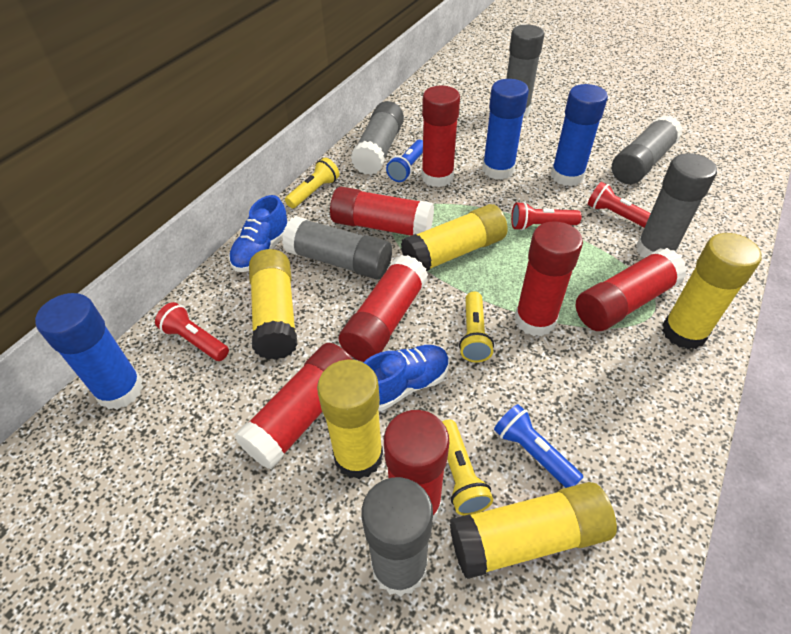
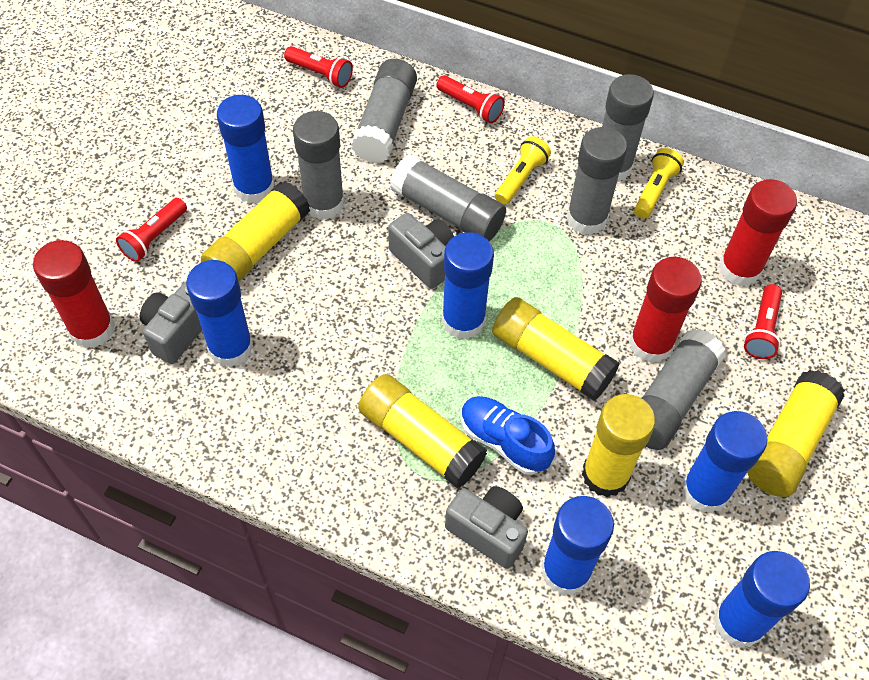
blue flashlight: 2 -> 0
blue glue stick: 3 -> 6
blue shoe: 2 -> 1
grey camera: 0 -> 3
red flashlight: 3 -> 4
red glue stick: 7 -> 3
yellow flashlight: 3 -> 2

